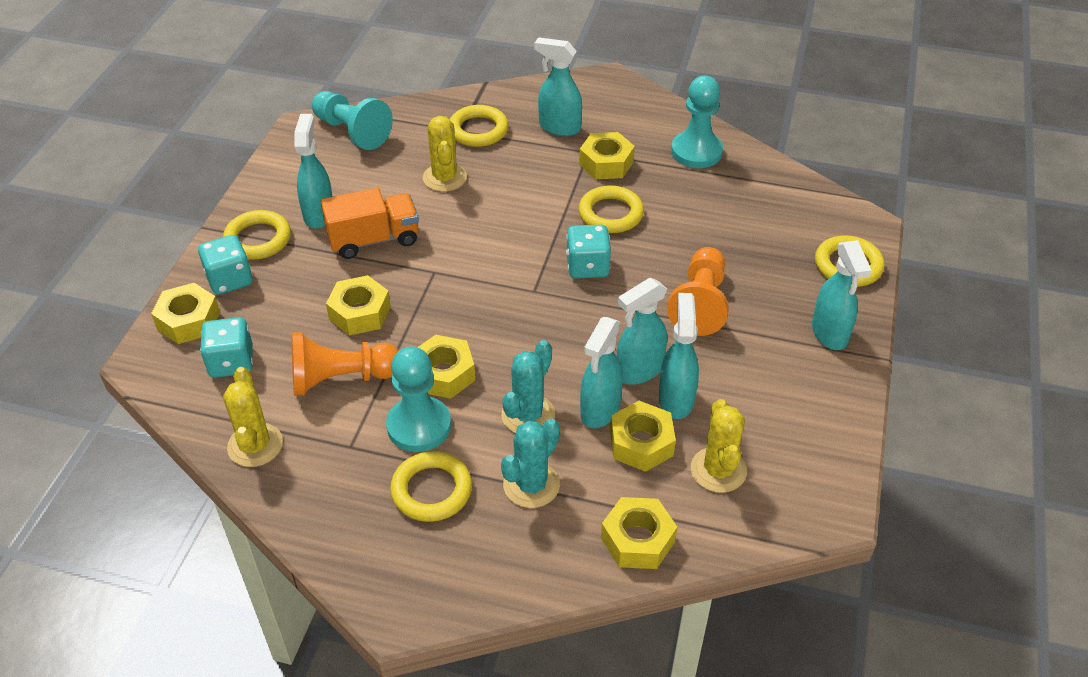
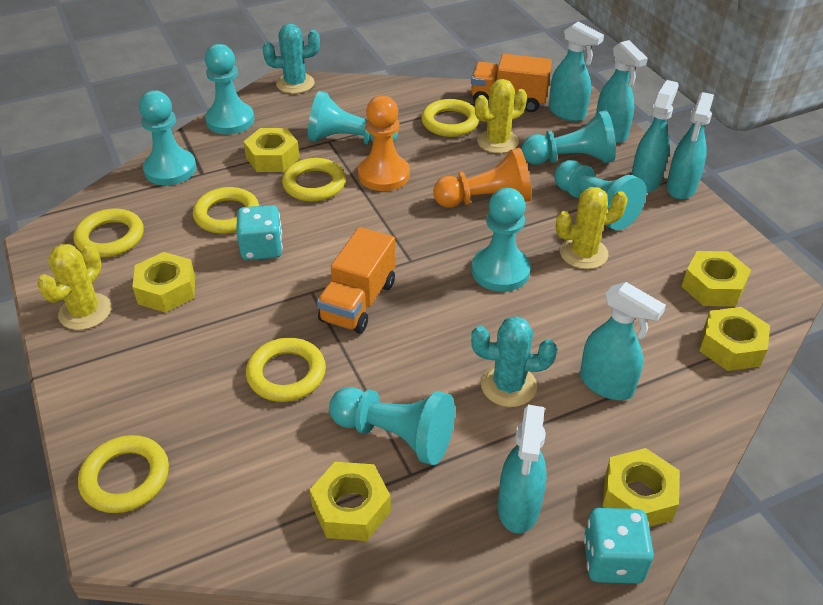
orange truck: 1 -> 2
turquoise dice: 3 -> 2
turquoise pawn: 3 -> 7
yellow ring: 5 -> 6

